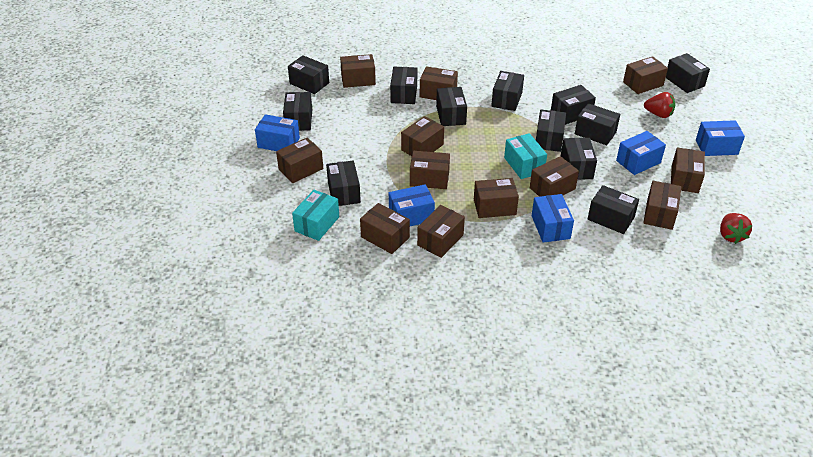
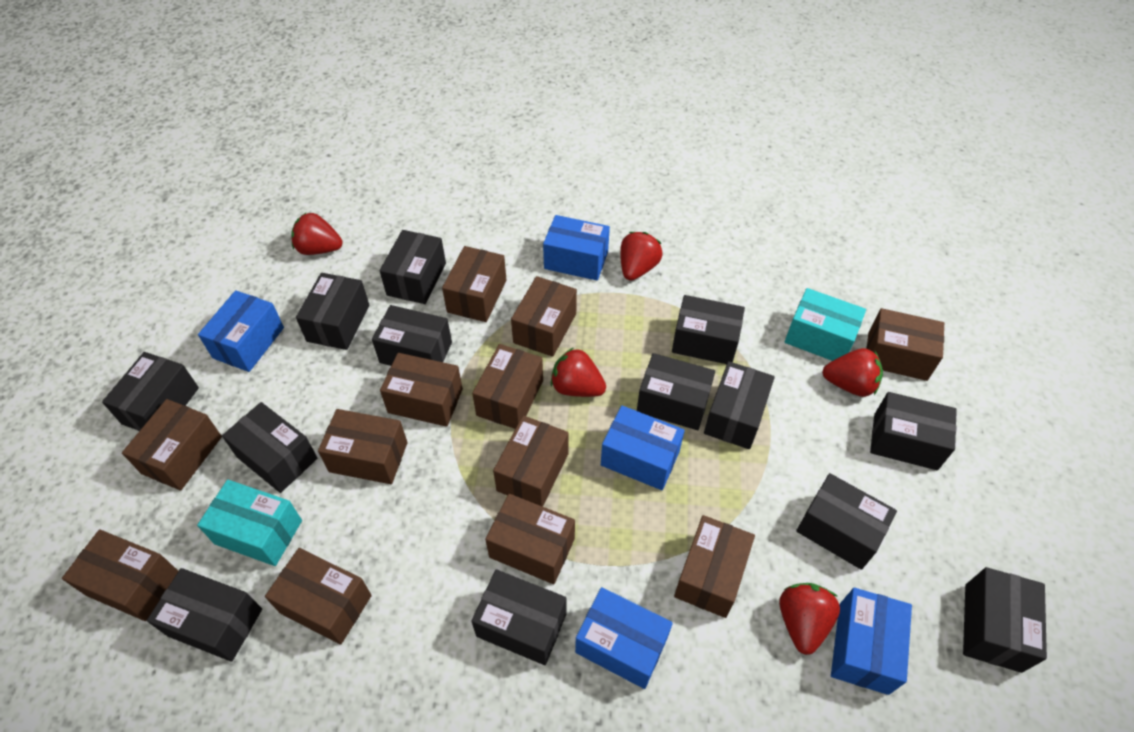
black box: 12 -> 13
red strawberry: 2 -> 5

